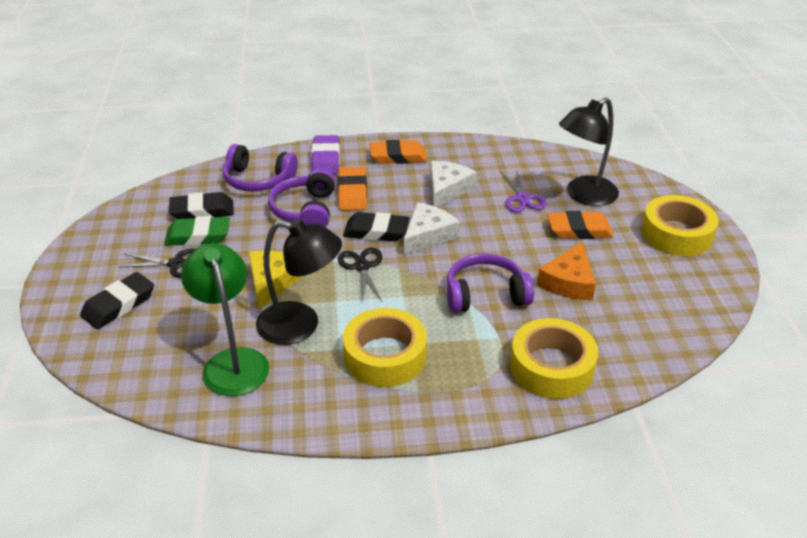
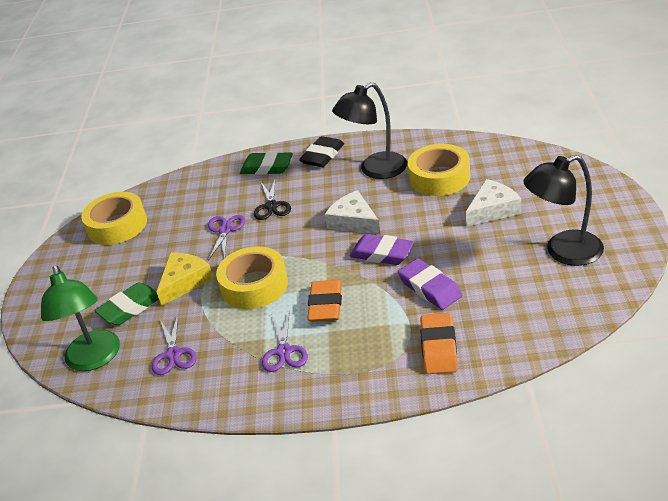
black eraser: 3 -> 1
black scissors: 2 -> 1
green eraser: 1 -> 2
orange cheese: 1 -> 0
orange eraser: 3 -> 2
purple eraser: 1 -> 2
purple headphones: 3 -> 0
purple scissors: 1 -> 3

